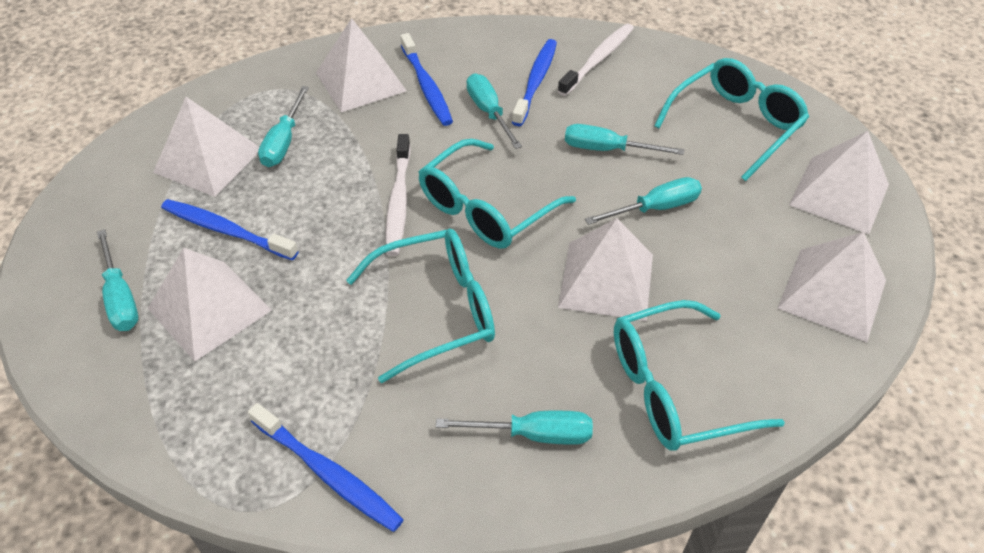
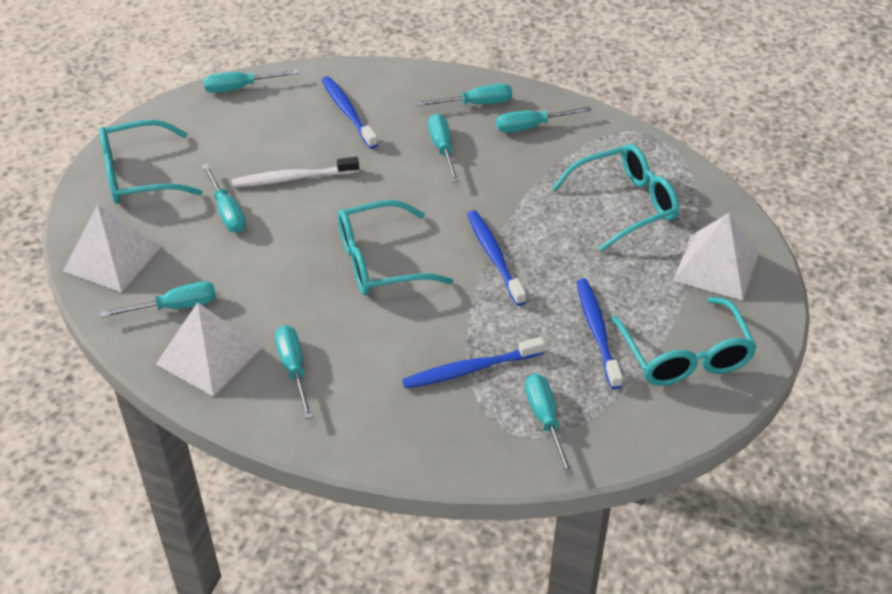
turquoise screwdriver: 6 -> 8
white pyramid: 6 -> 3
white toothbrush: 2 -> 1

